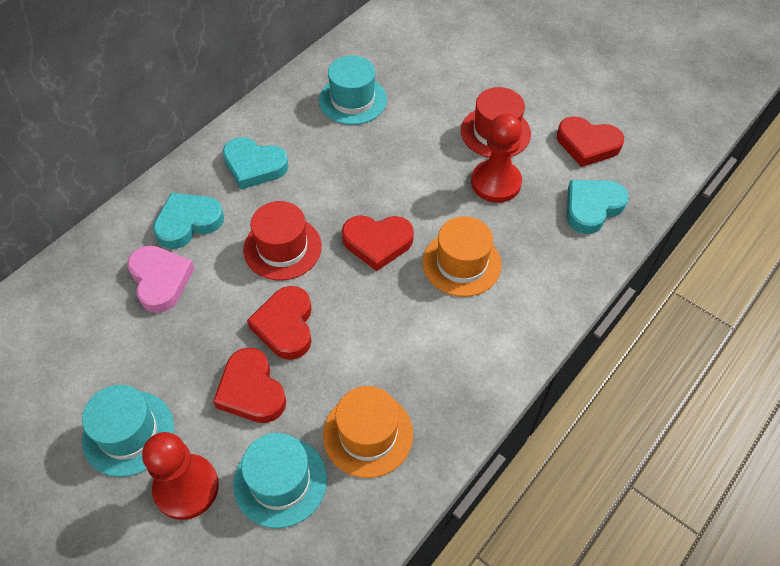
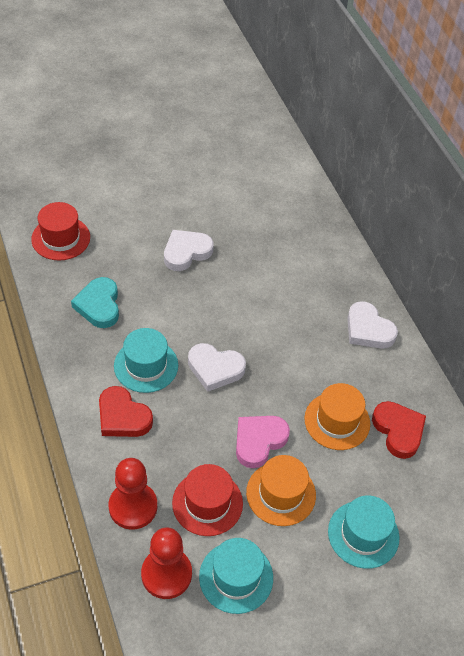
red heart: 4 -> 2
turquoise heart: 3 -> 1
white heart: 0 -> 3

